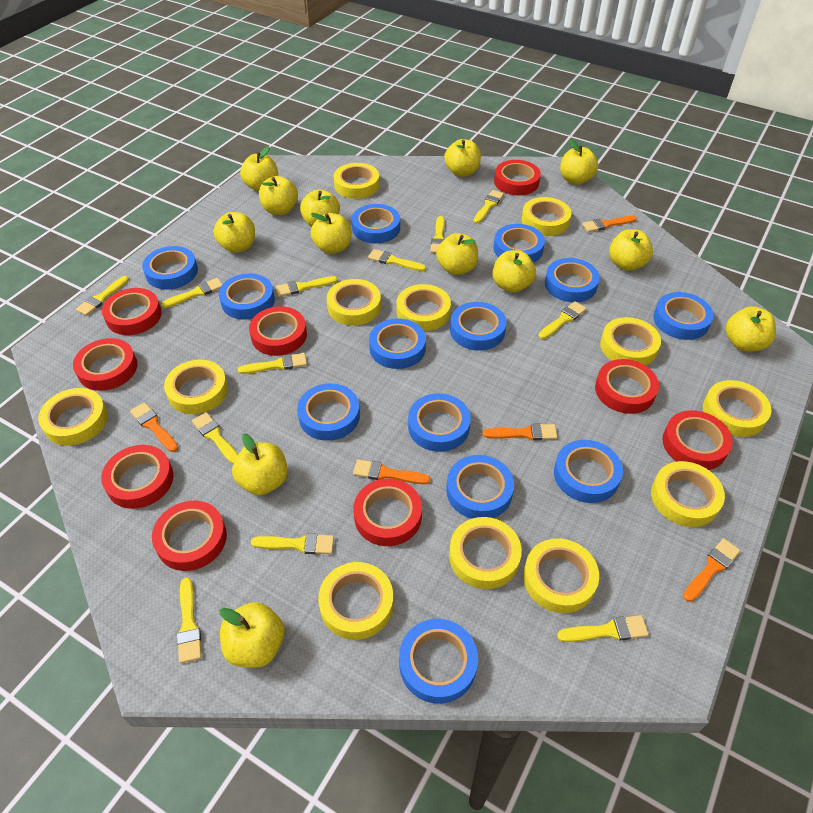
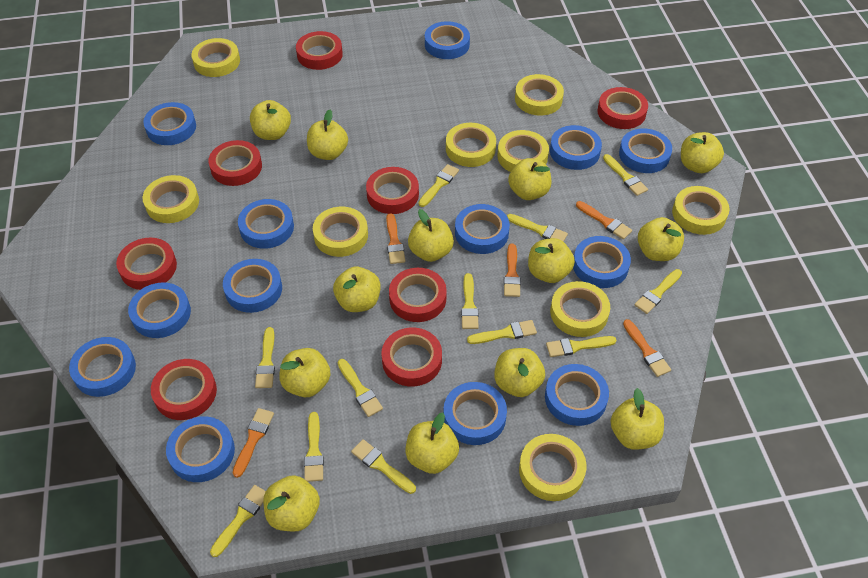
red tape: 9 -> 8
yellow tape: 12 -> 9

